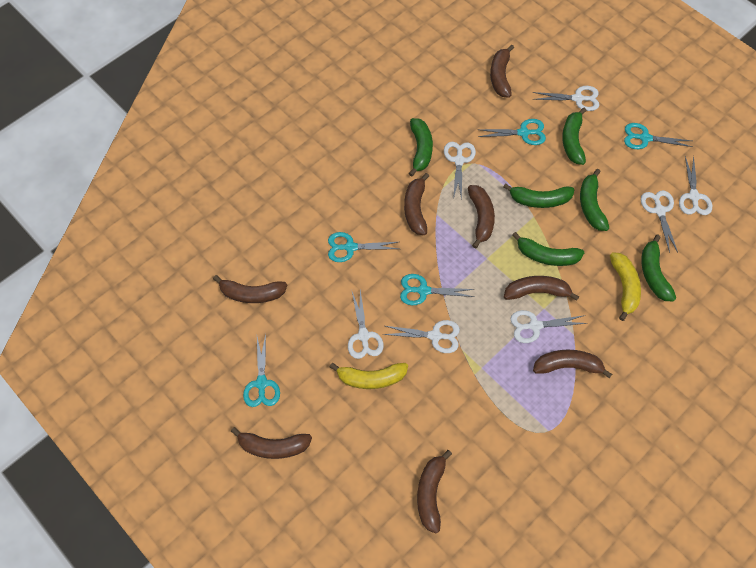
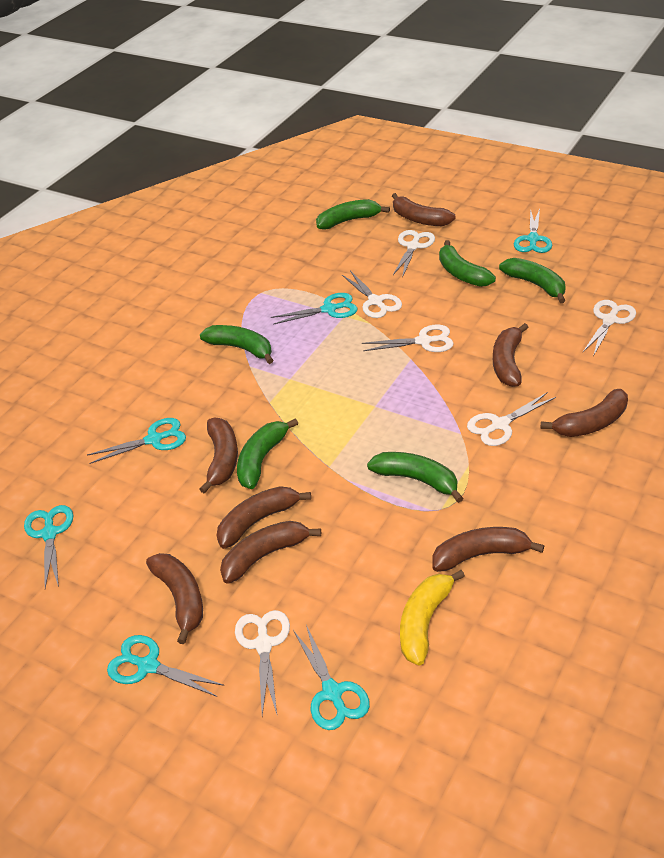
turquoise scissors: 5 -> 6
white scissors: 7 -> 6
yellow banana: 2 -> 1

